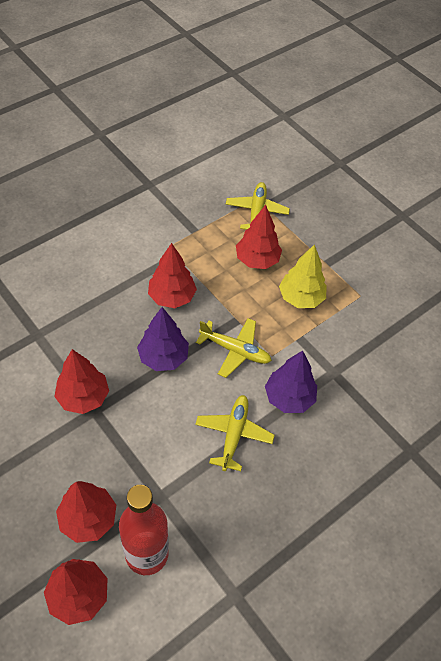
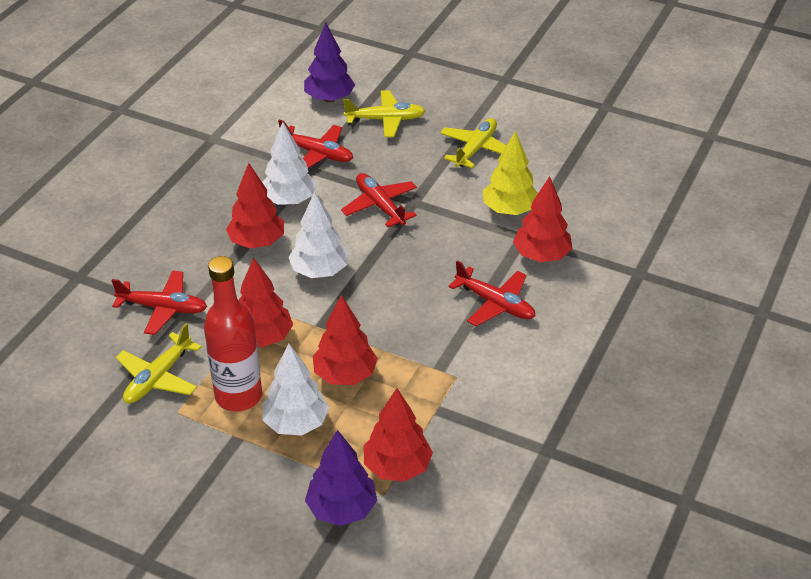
red plane: 0 -> 4
white tree: 0 -> 3

